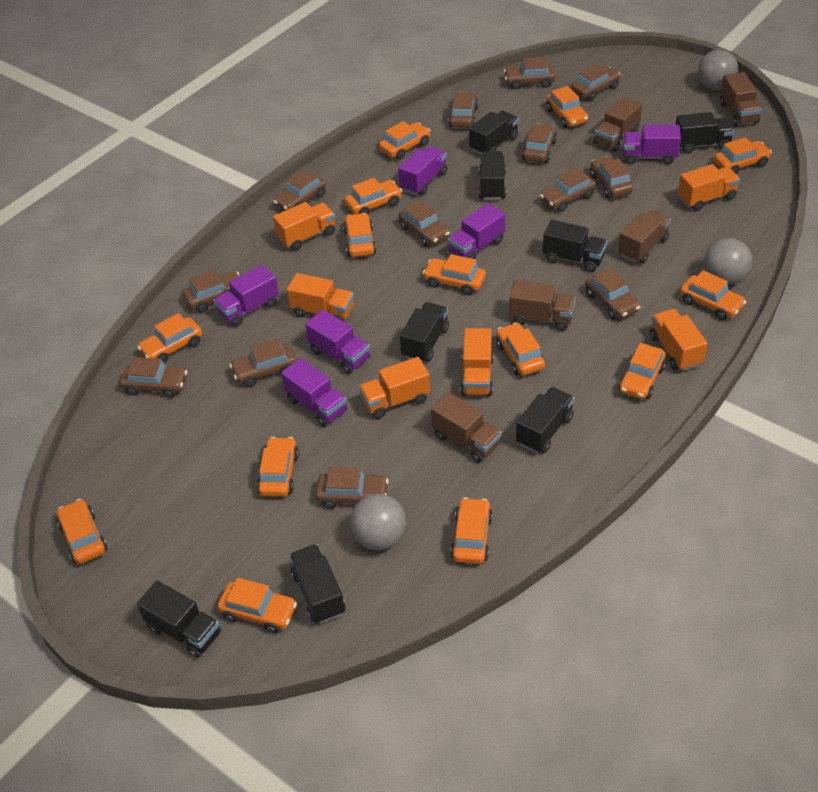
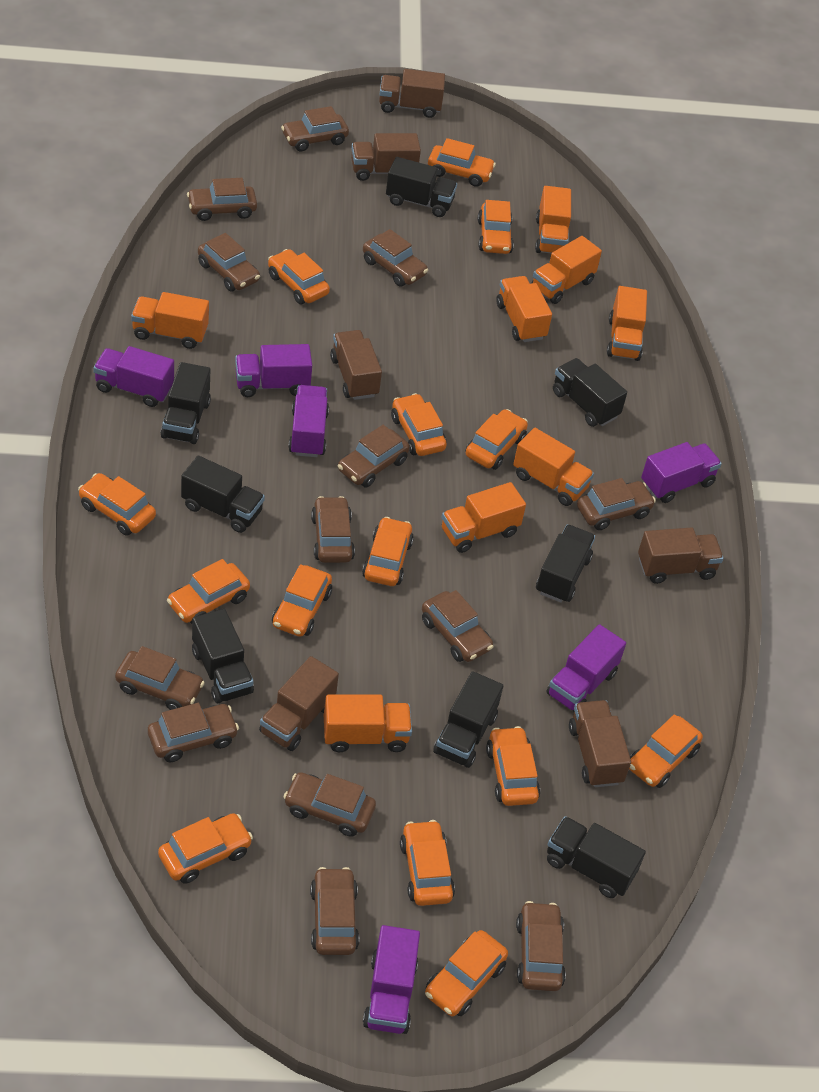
brown truck: 5 -> 6
grey ball: 3 -> 0
orange truck: 6 -> 8

